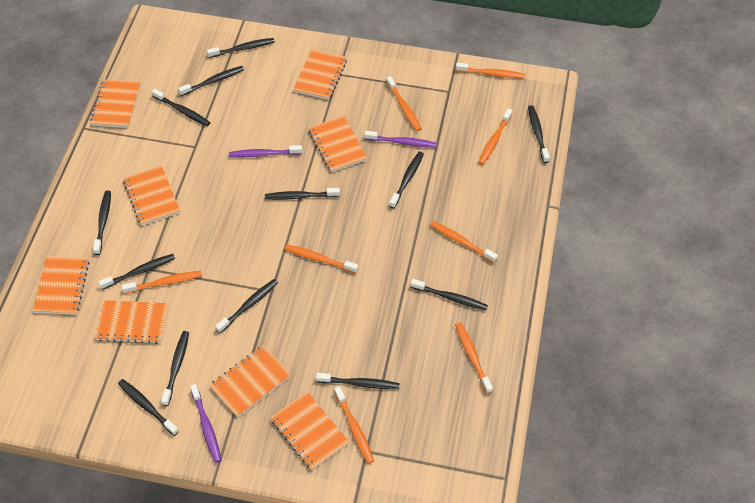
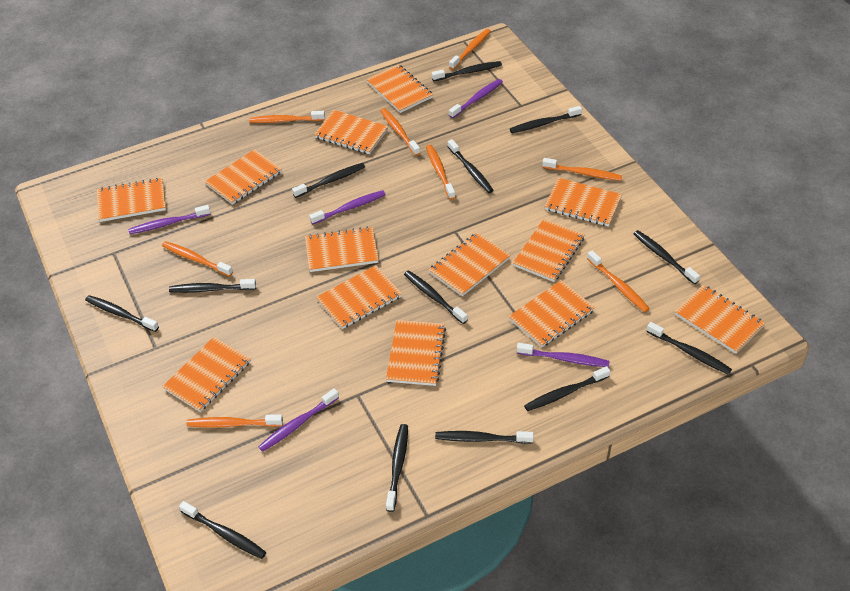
orange notebook: 8 -> 13
purple toothbrush: 3 -> 5

